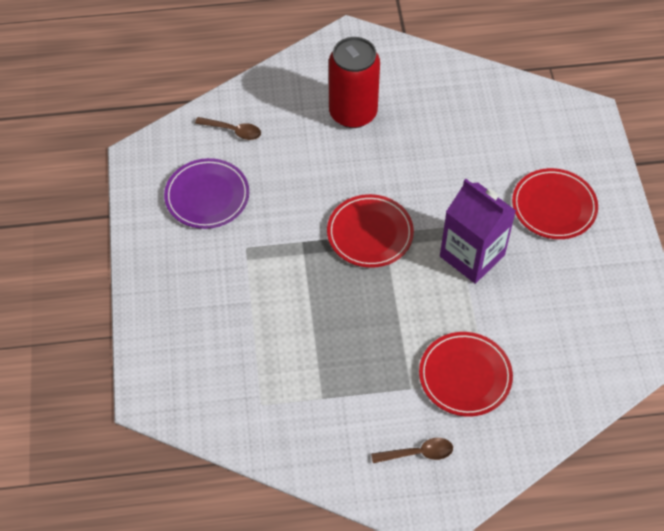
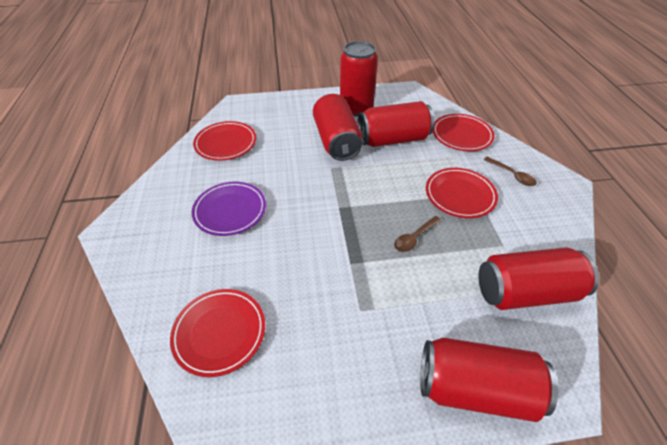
purple carton: 1 -> 0
red can: 1 -> 5
red plate: 3 -> 4

